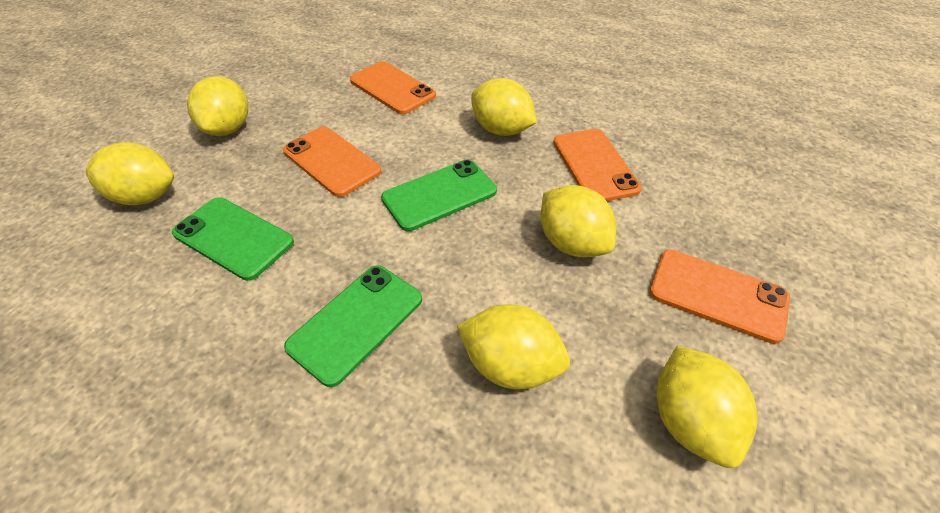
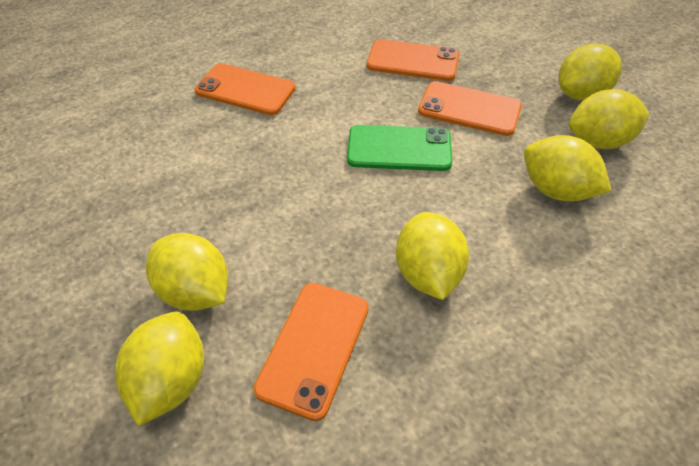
green phone: 3 -> 1

